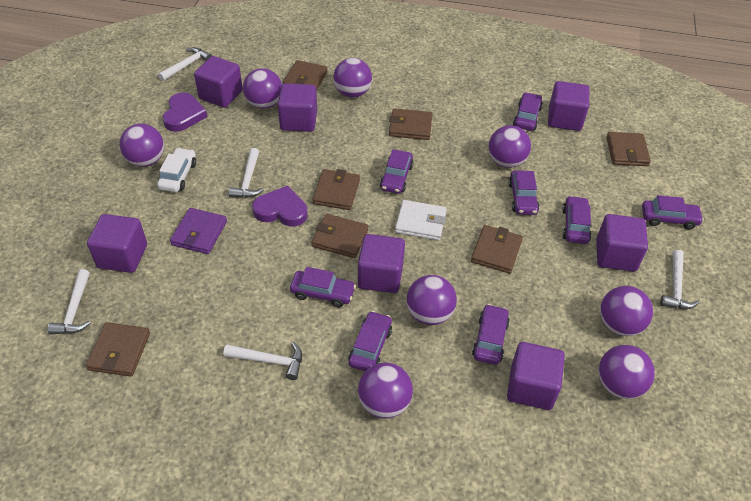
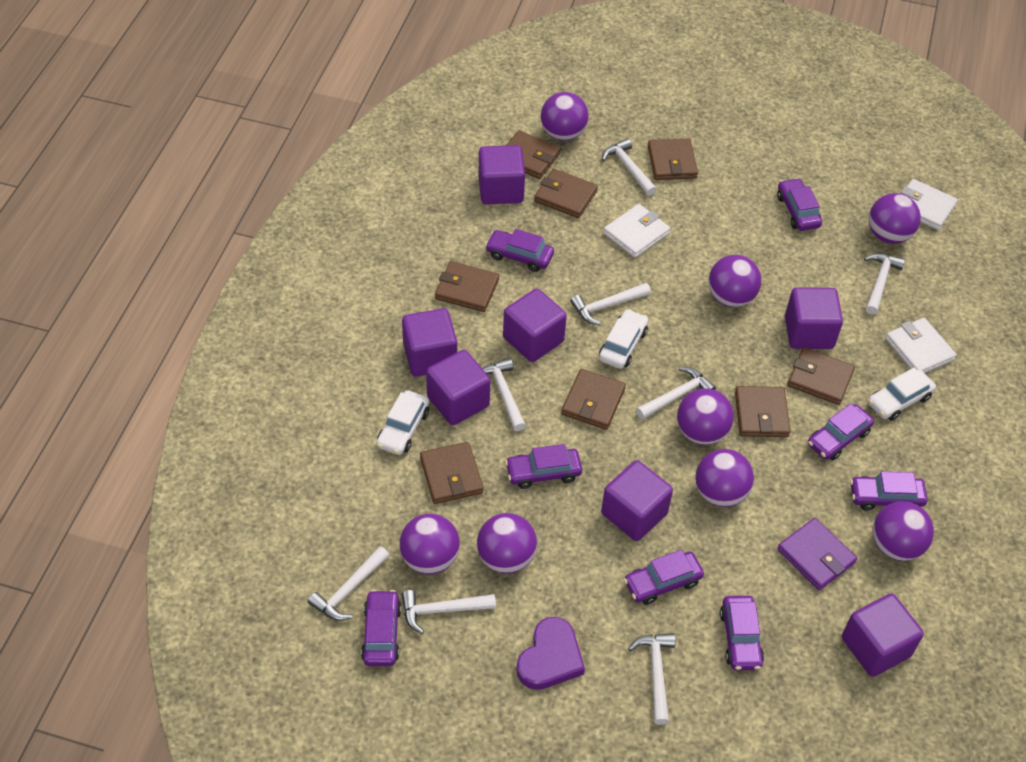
brown wallet: 7 -> 8
purple heart: 2 -> 1
white car: 1 -> 3
white hammer: 5 -> 8
white wallet: 1 -> 3

